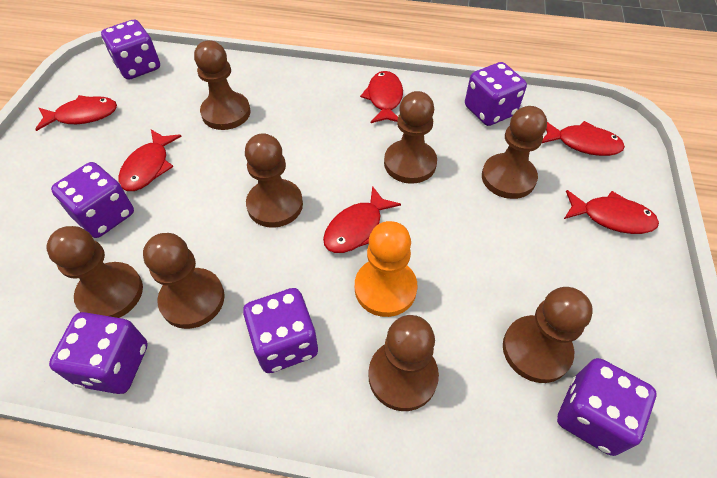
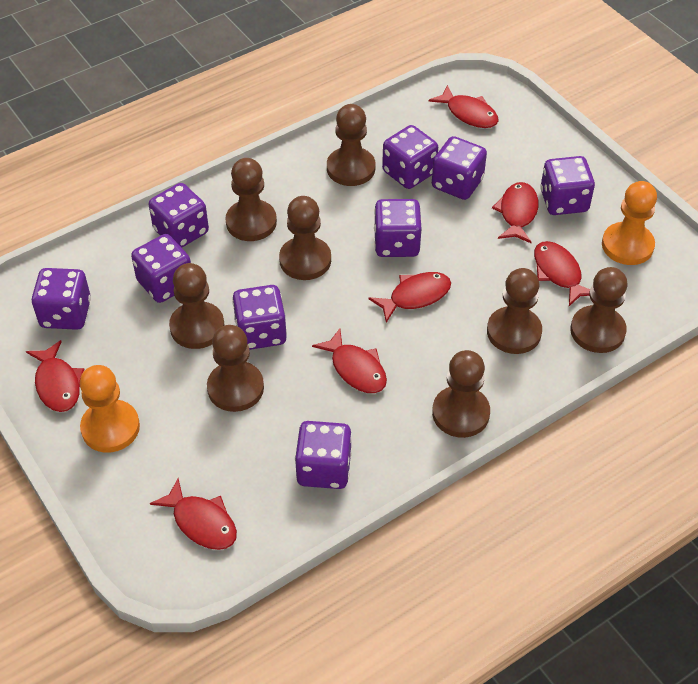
orange pawn: 1 -> 2
purple dice: 6 -> 9
red fish: 6 -> 7

